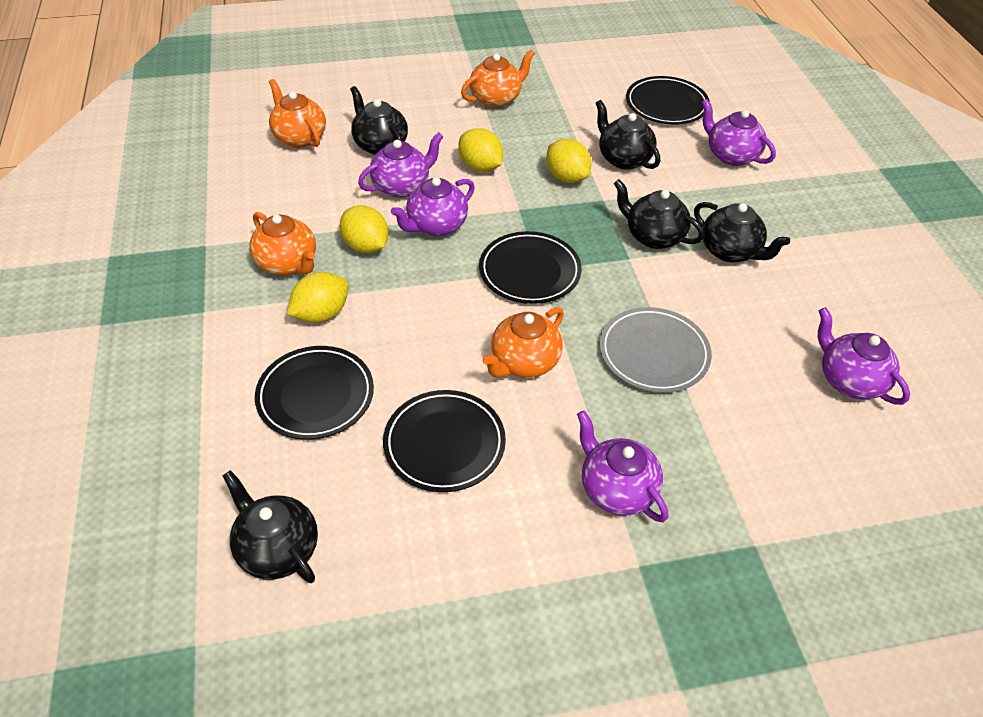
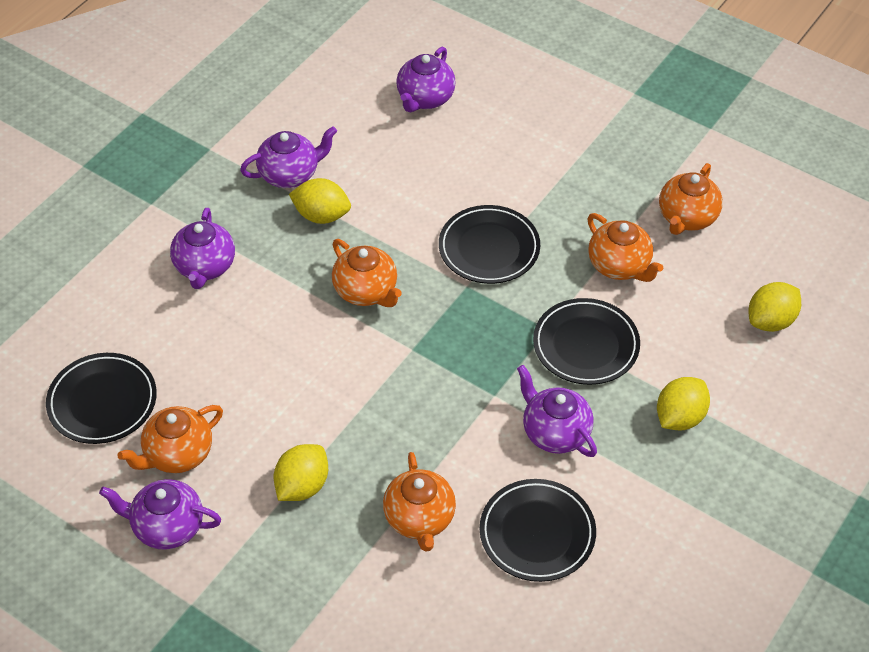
black teapot: 5 -> 0
grey plate: 1 -> 0
orange teapot: 4 -> 5

